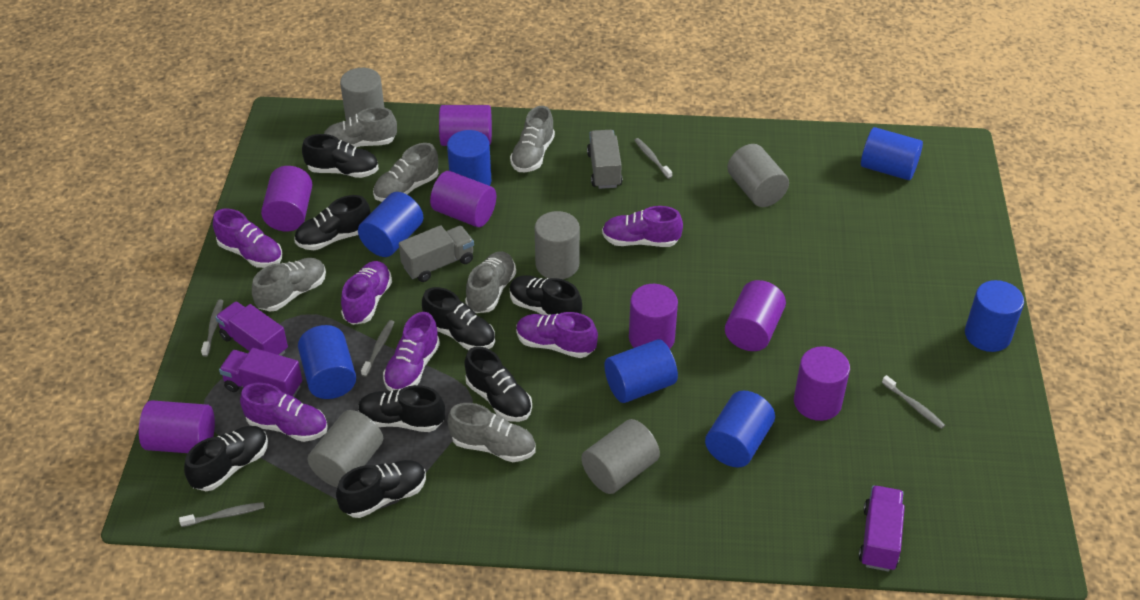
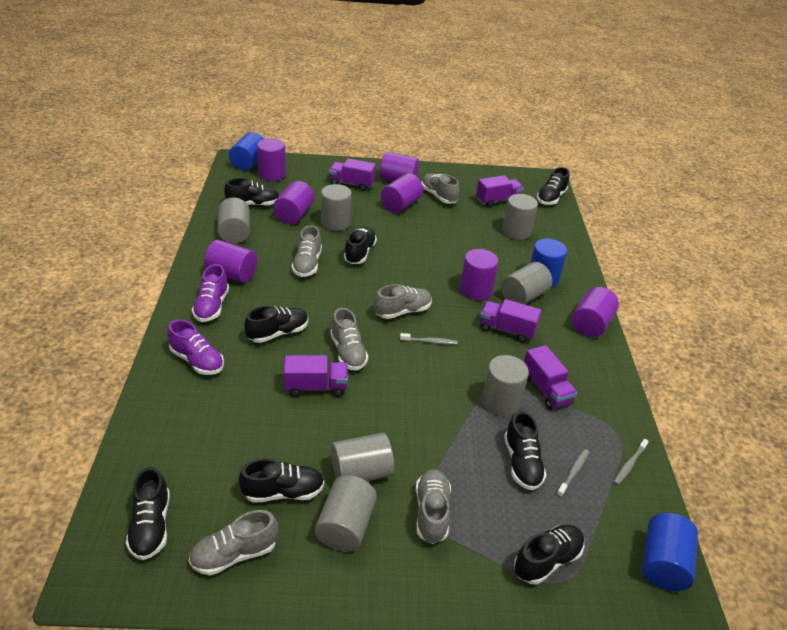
blue cylinder: 7 -> 3
grey cylinder: 5 -> 7
grey toothbrush: 5 -> 3
grey truck: 2 -> 0
purple shoe: 6 -> 2
purple truck: 3 -> 5

